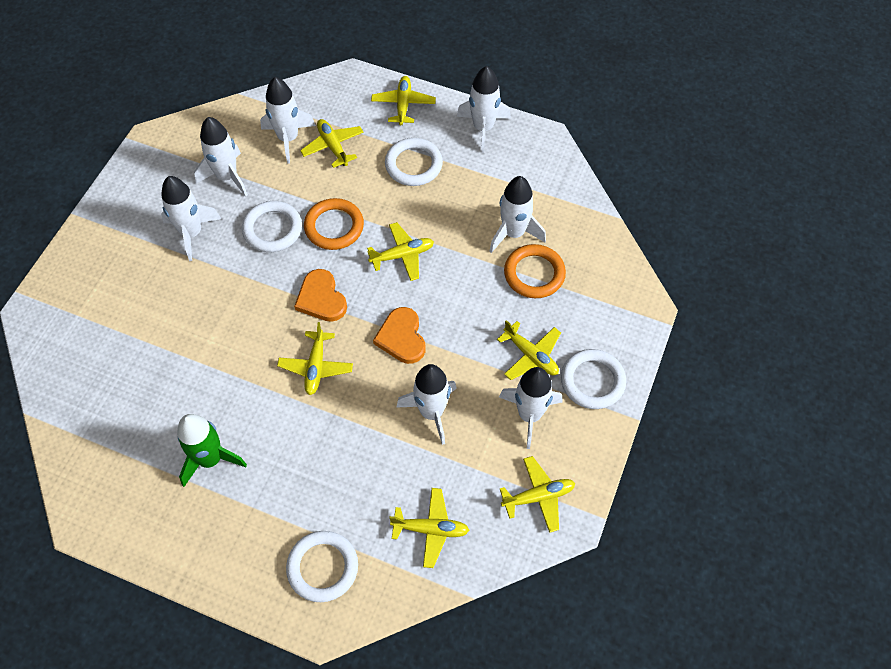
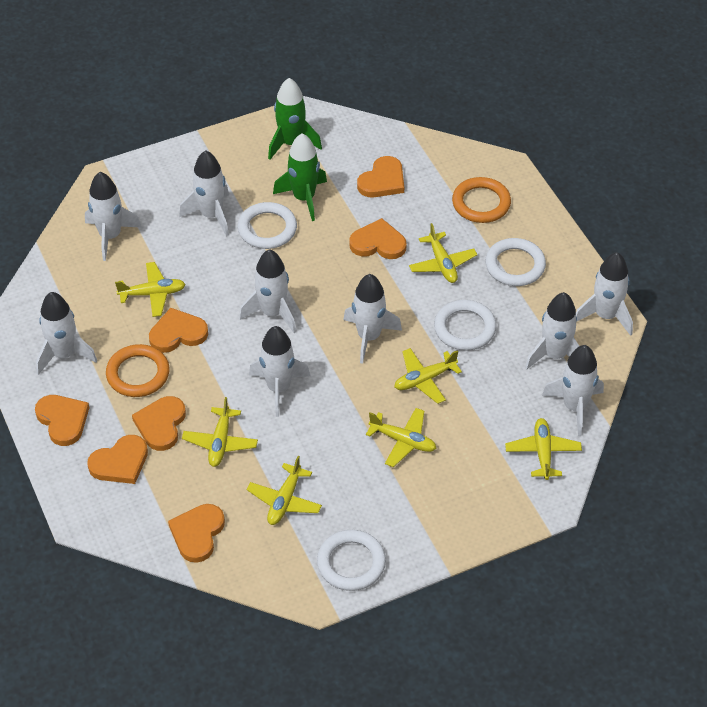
green rocket: 1 -> 2
orange heart: 2 -> 7
white rocket: 7 -> 9

